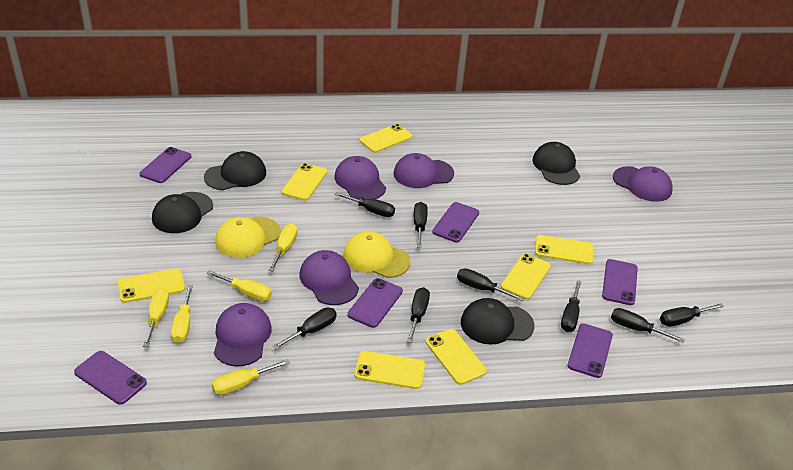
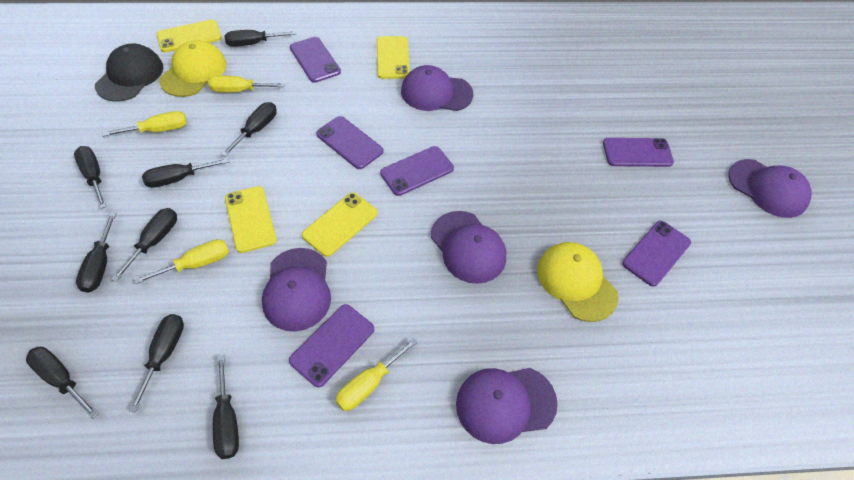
black cap: 4 -> 1
black screwdriver: 8 -> 9
yellow phone: 7 -> 4
yellow screwdriver: 5 -> 4

